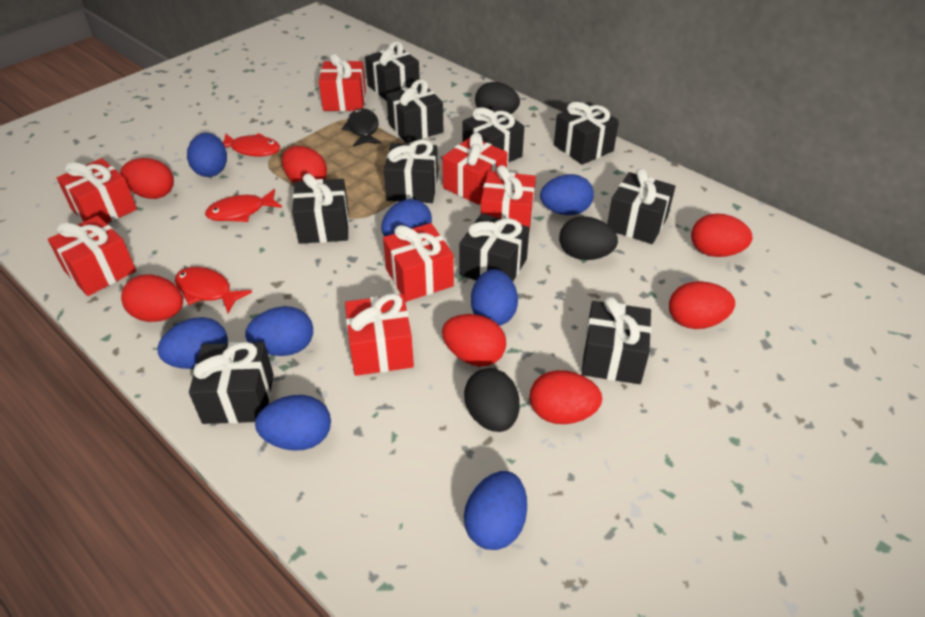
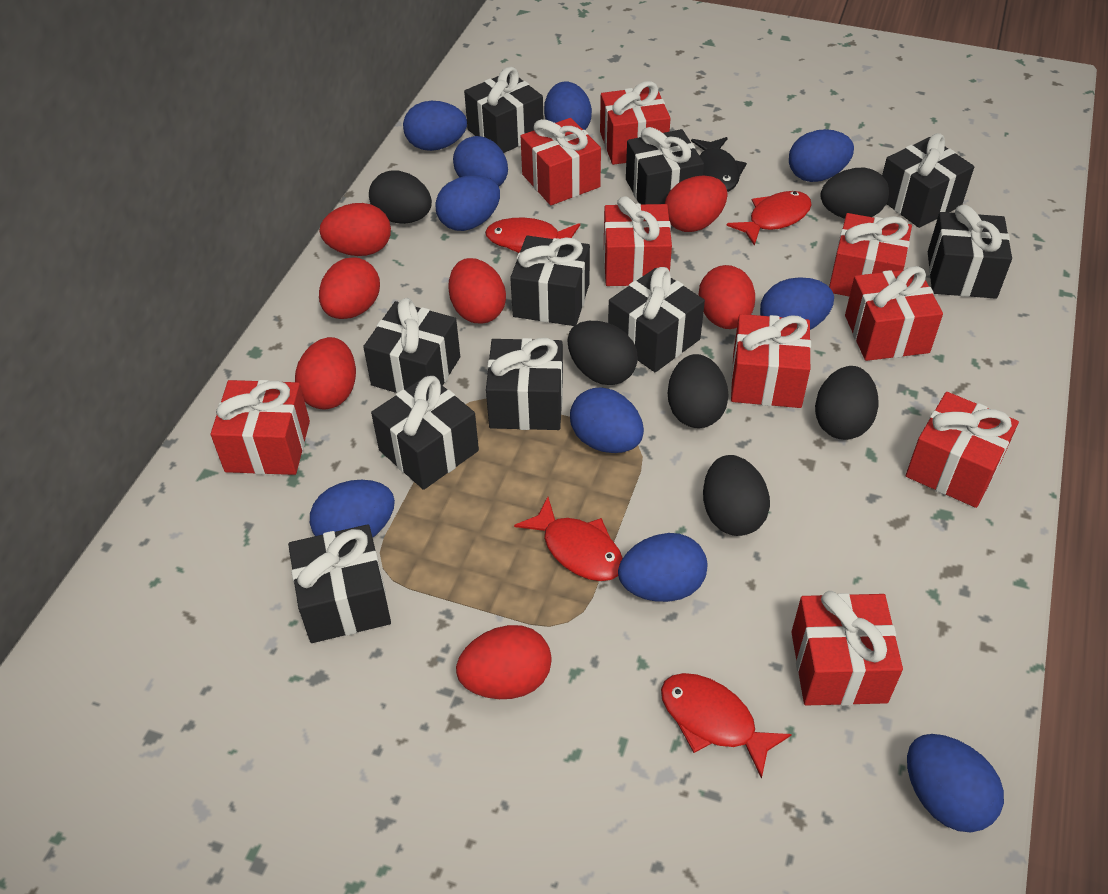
black egg: 3 -> 6
blue egg: 8 -> 10
red fish: 3 -> 4
red gift: 7 -> 9

